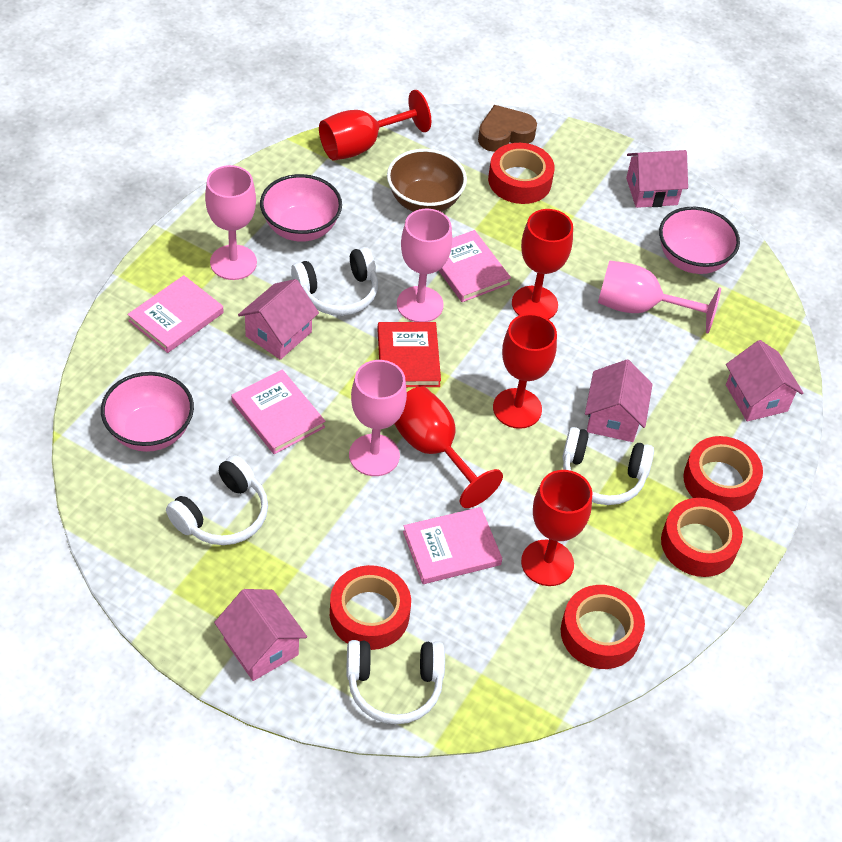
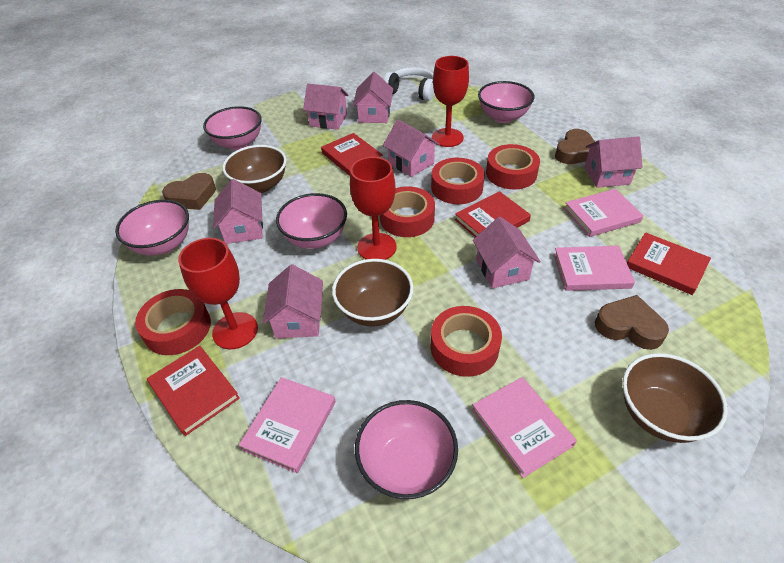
brown bowl: 1 -> 3
brown heart: 1 -> 3
pink bowl: 3 -> 5
pink goblet: 4 -> 0
pink house: 5 -> 7
red book: 1 -> 4
red goblet: 5 -> 3
white headphones: 4 -> 1

